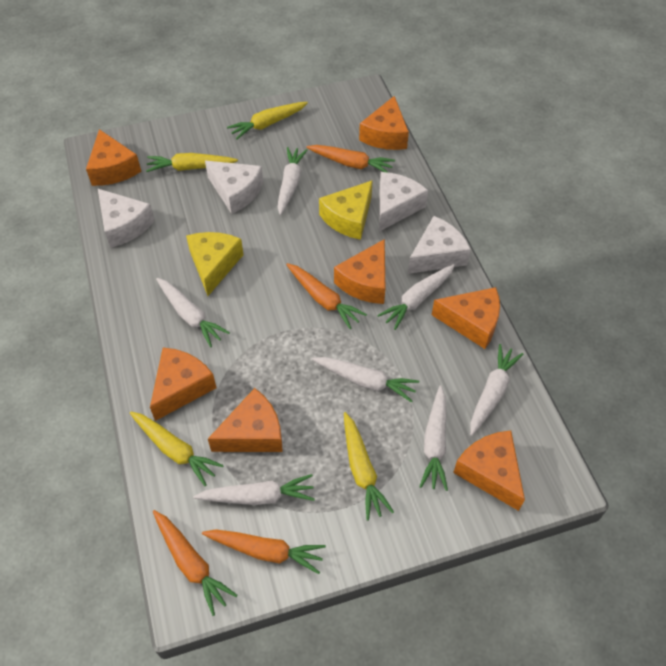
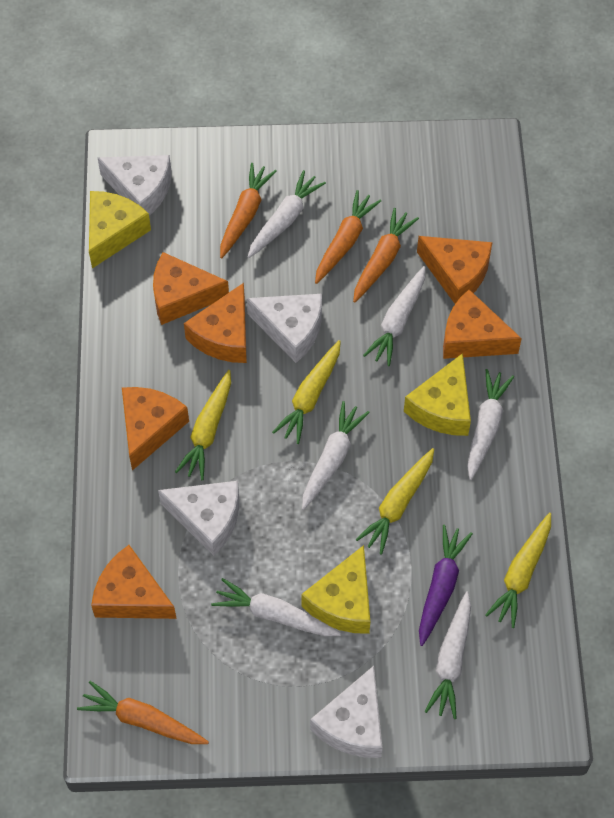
orange cheese: 7 -> 6
purple carrot: 0 -> 1
white carrot: 7 -> 6
yellow cheese: 2 -> 3

